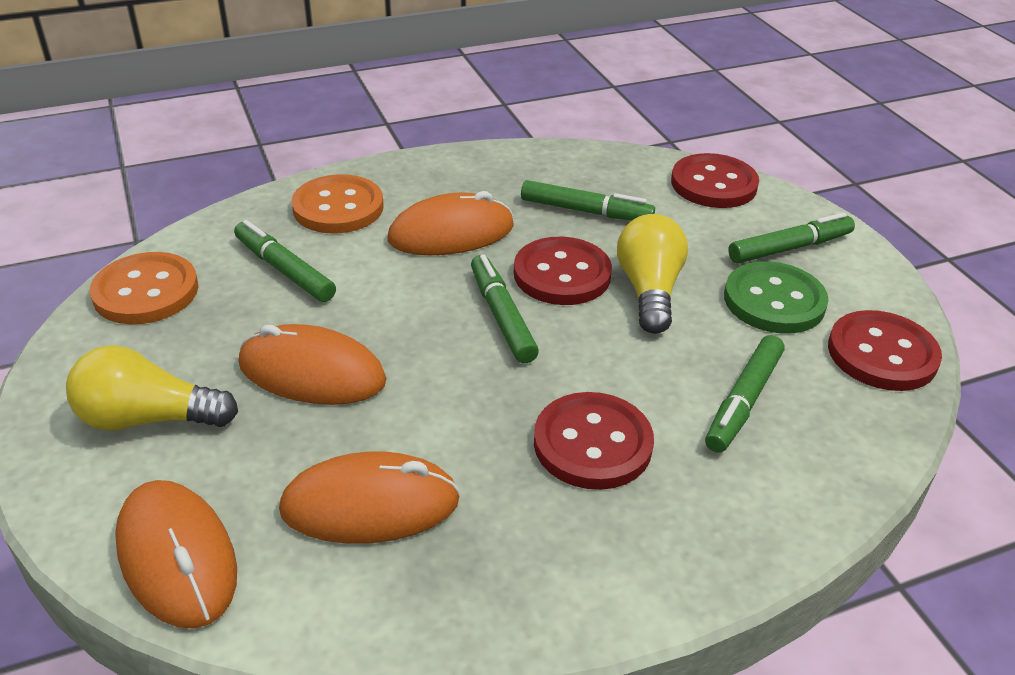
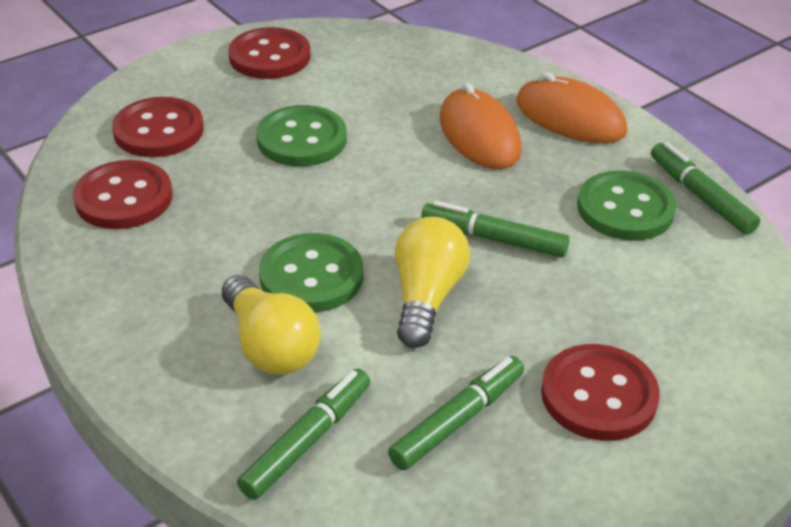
green button: 1 -> 3
green marker: 5 -> 4
orange button: 2 -> 0
orange mouse: 4 -> 2

